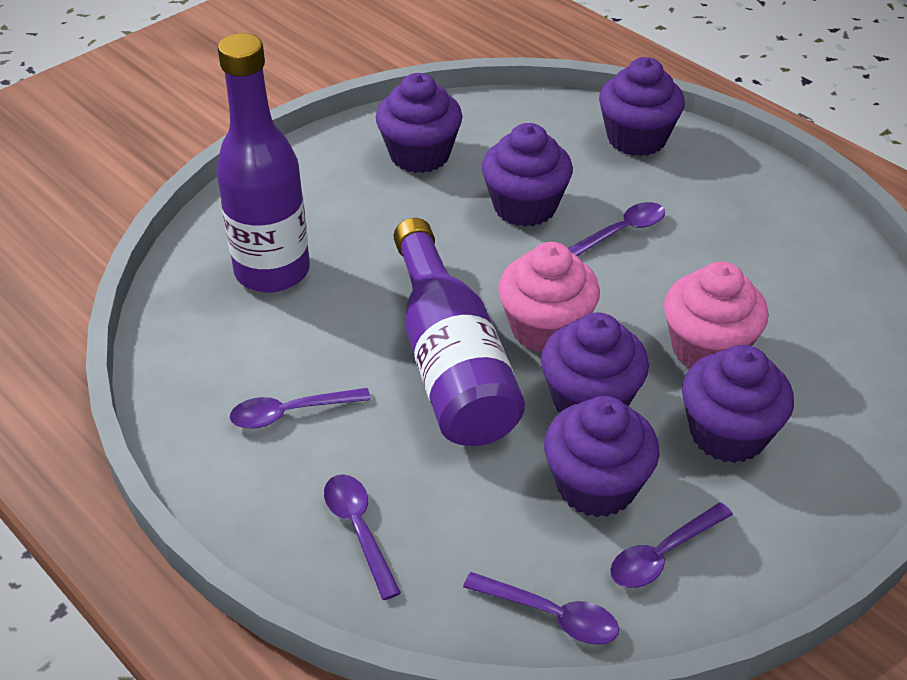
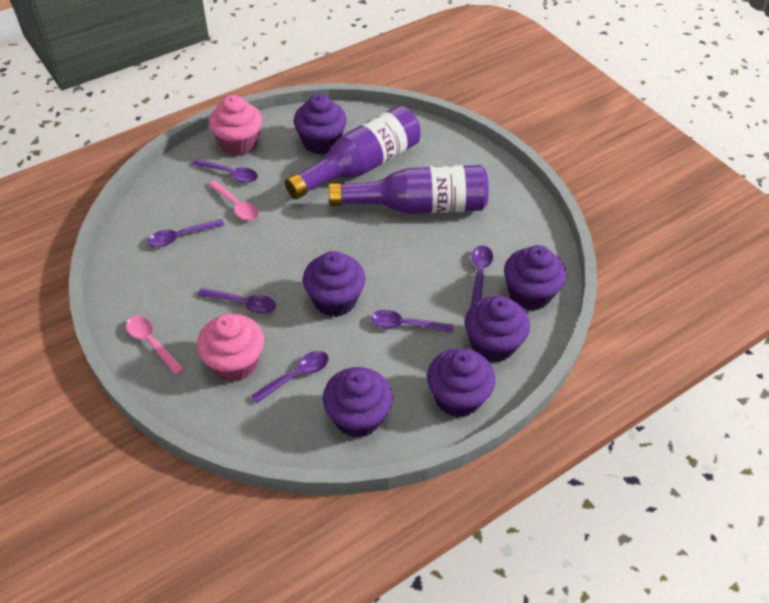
pink spoon: 0 -> 2
purple spoon: 5 -> 6

